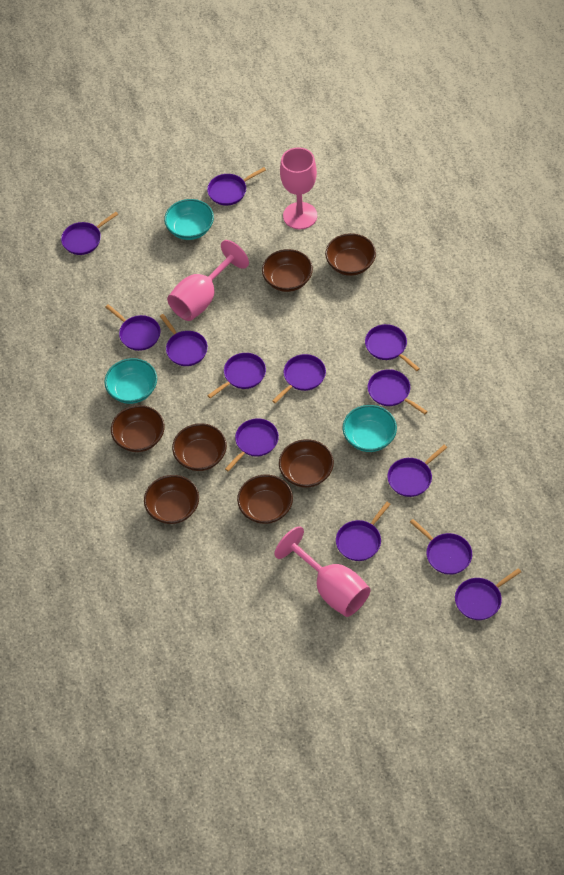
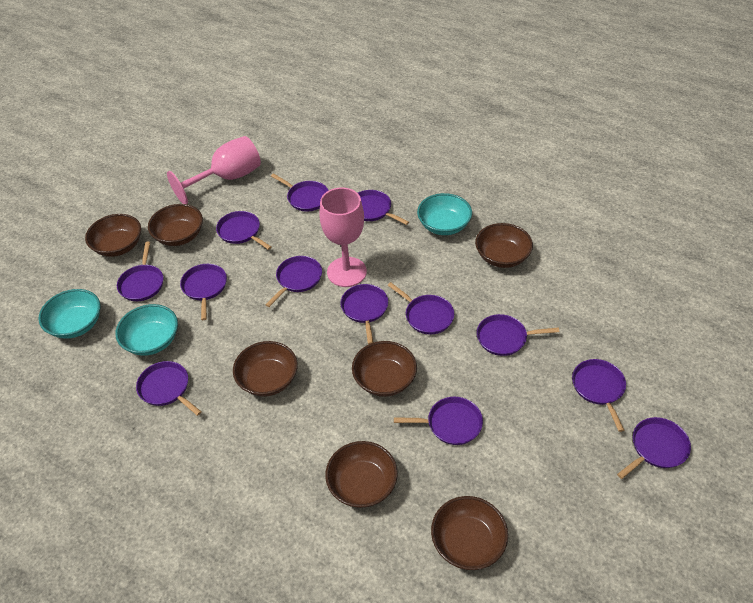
pink goblet: 3 -> 2

